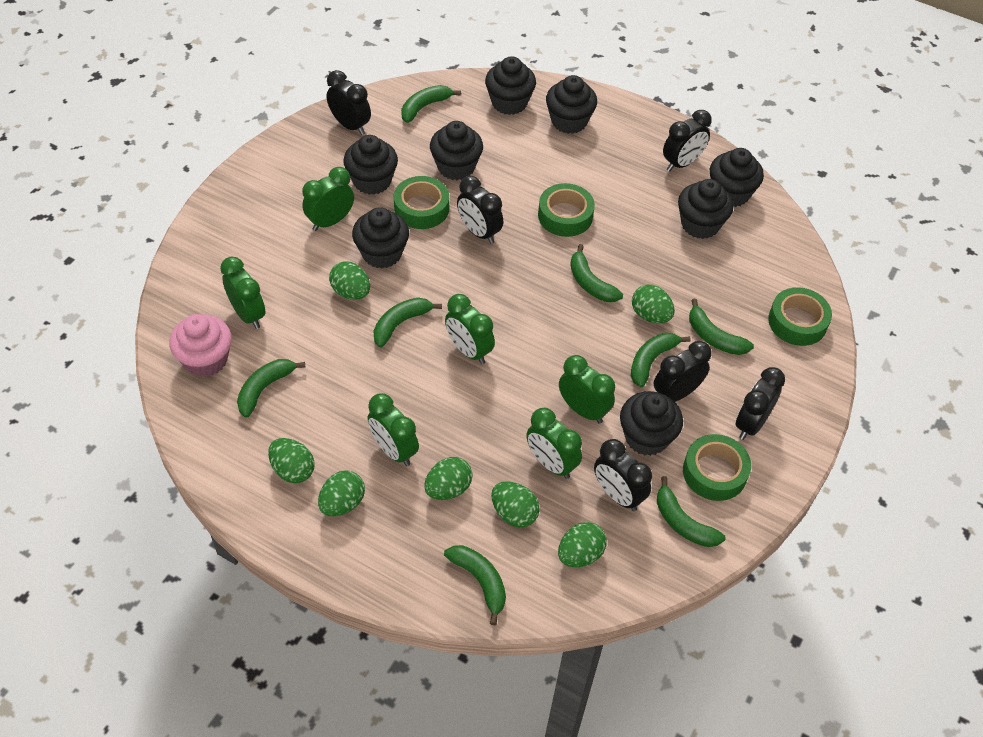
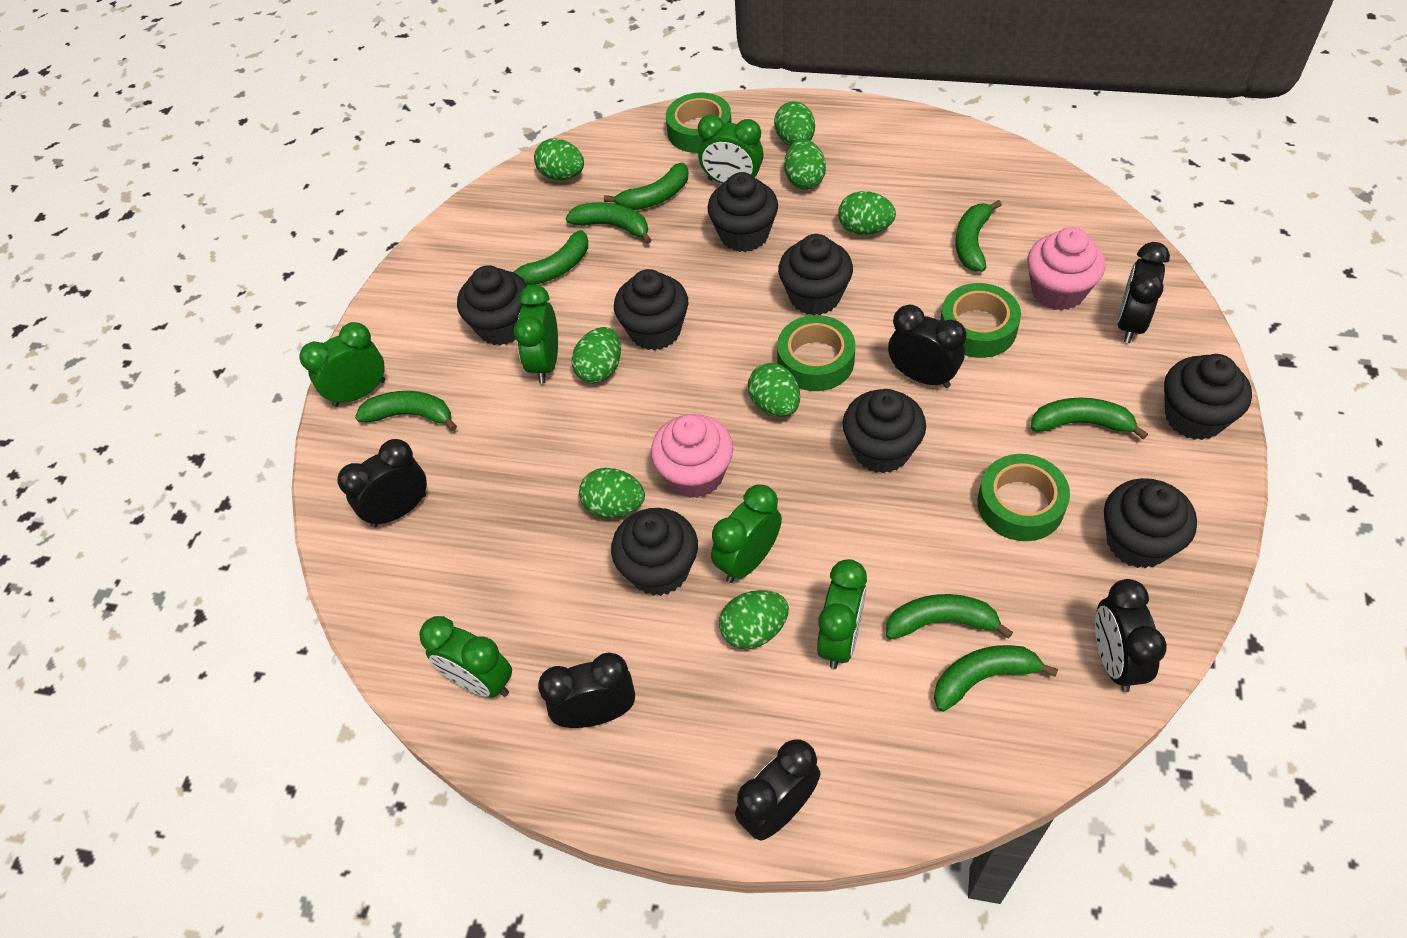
green egg: 7 -> 8
pink cupcake: 1 -> 2

